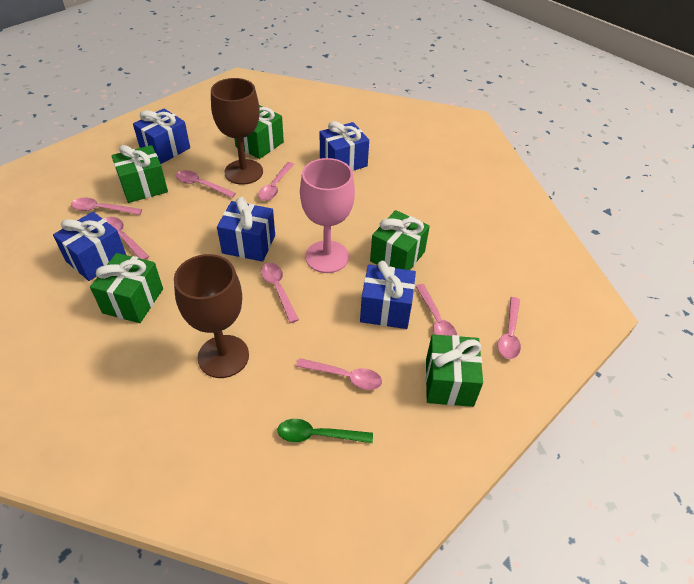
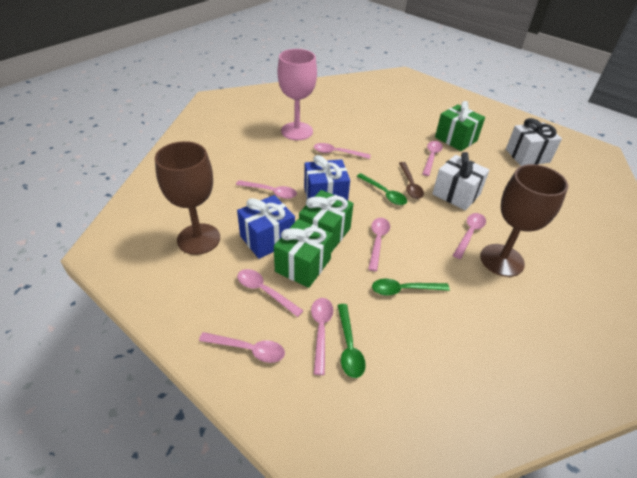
blue gift: 5 -> 2
brown spoon: 0 -> 1
green gift: 5 -> 3
green spoon: 1 -> 3
white gift: 0 -> 2

